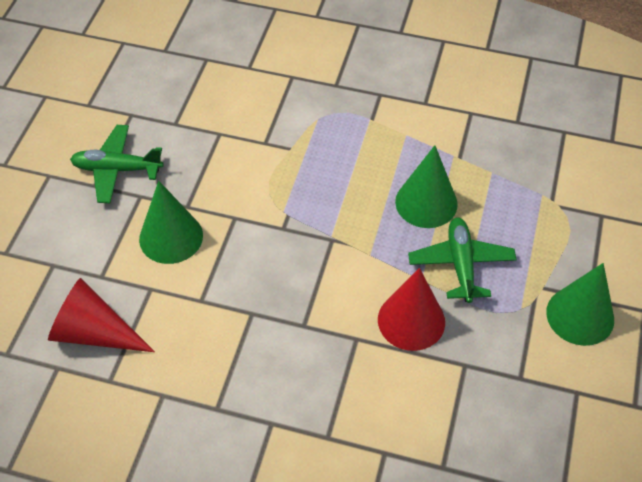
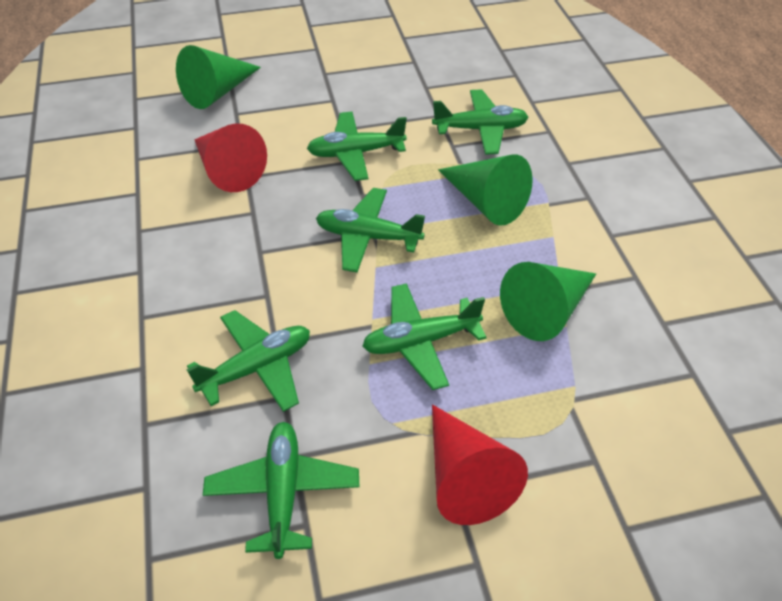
green plane: 2 -> 6

